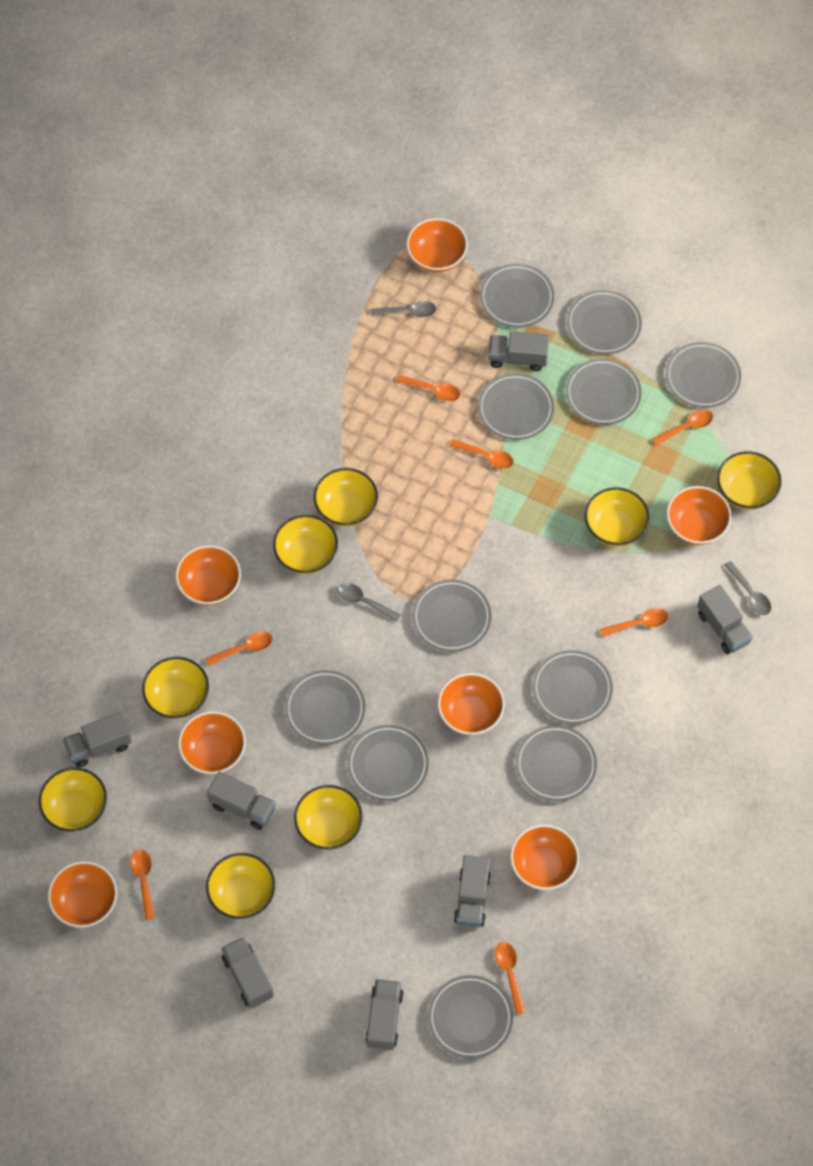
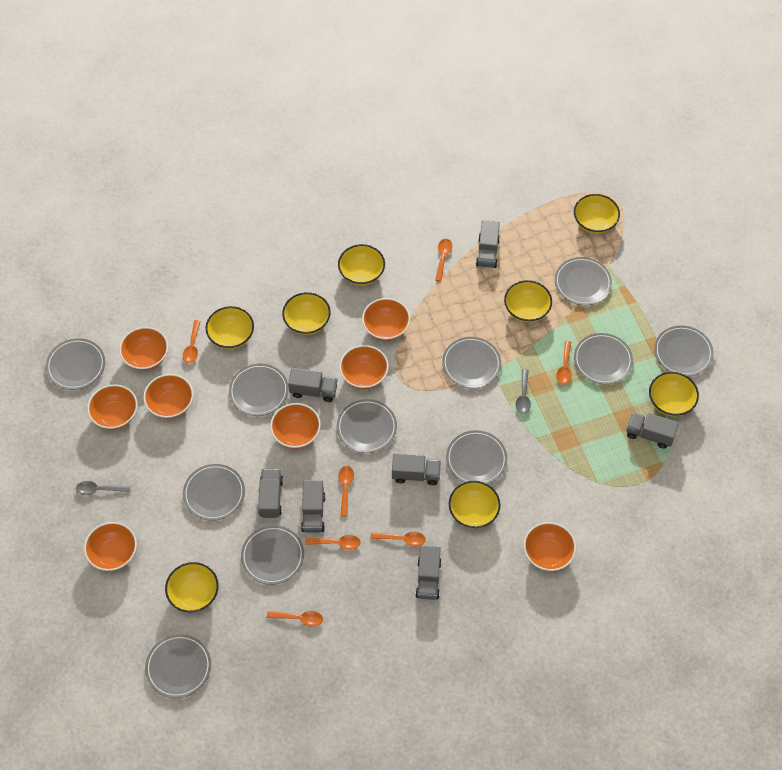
grey spoon: 3 -> 2
orange bowl: 7 -> 8

